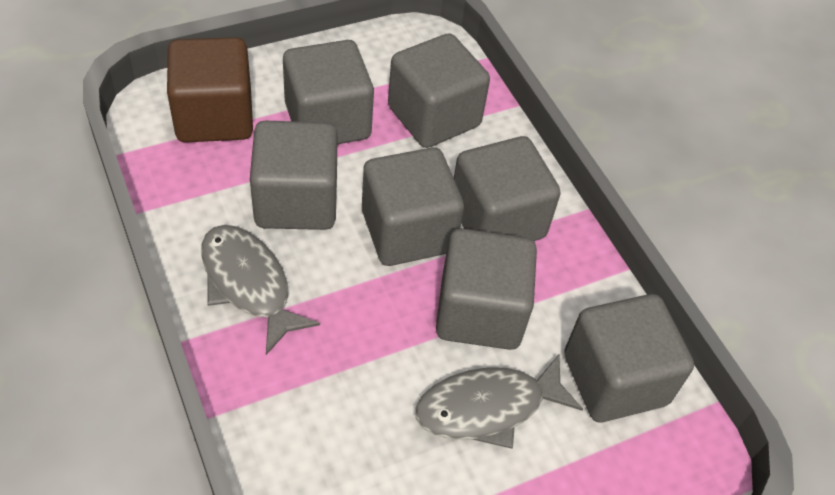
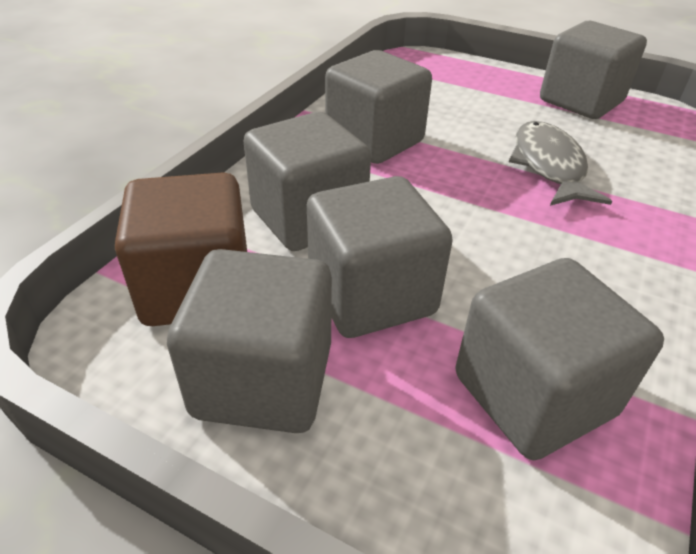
grey cube: 7 -> 6
grey fish: 2 -> 1

